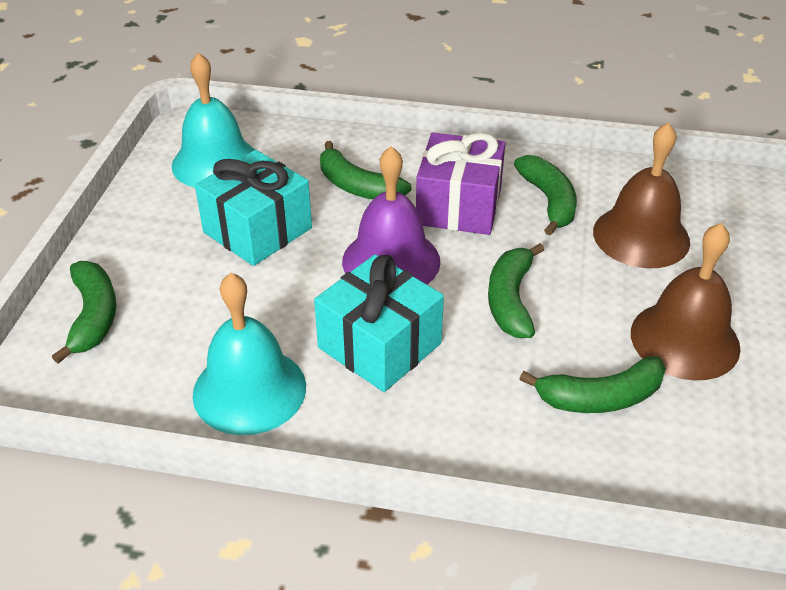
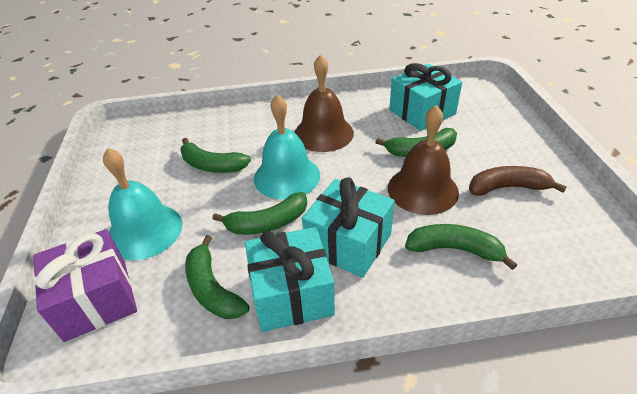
brown banana: 0 -> 1
purple bell: 1 -> 0
turquoise gift: 2 -> 3

